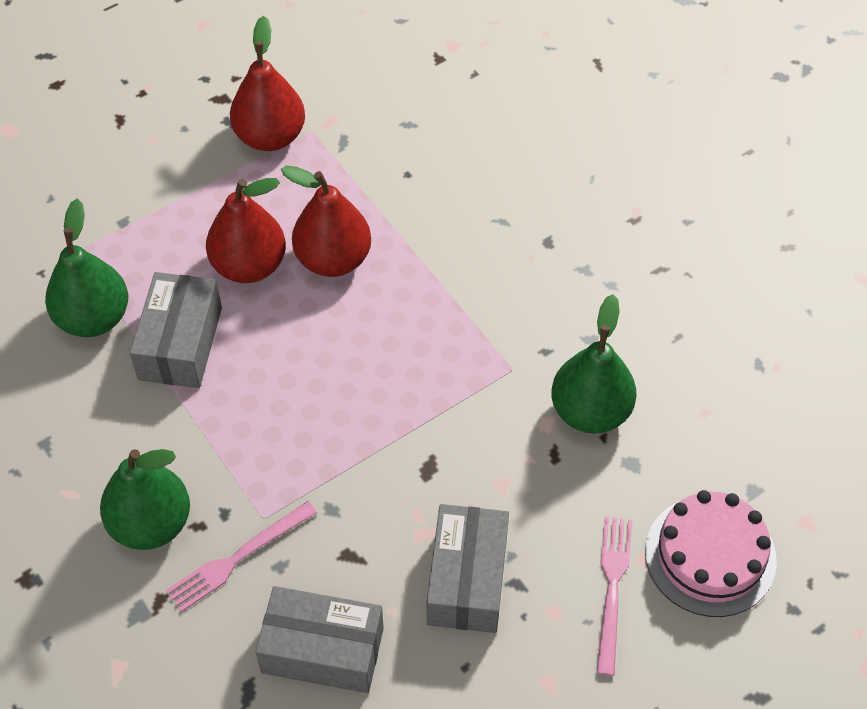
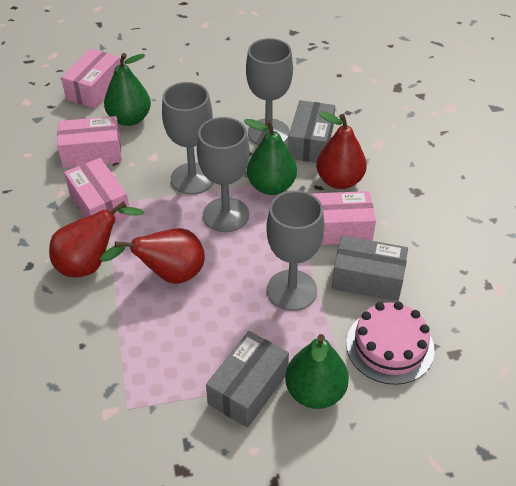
grey goblet: 0 -> 4
pink box: 0 -> 4
pink fork: 2 -> 0

